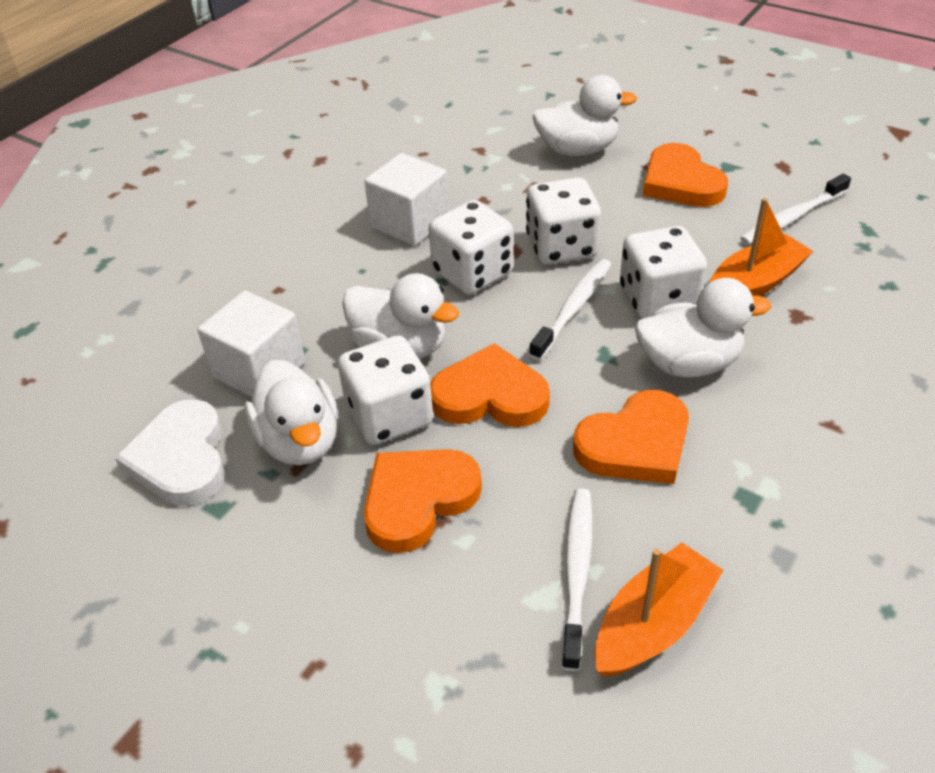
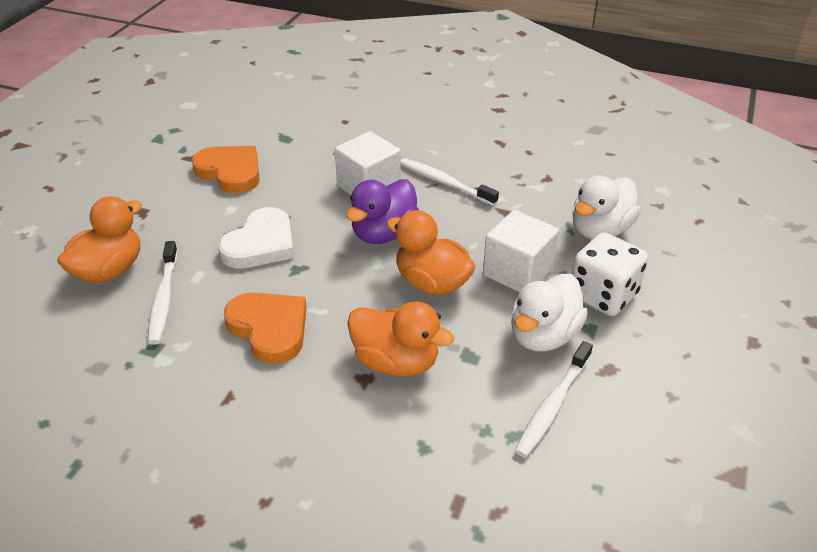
orange boat: 2 -> 0
orange duck: 0 -> 3
orange heart: 4 -> 2
purple duck: 0 -> 1
white dice: 4 -> 1
white duck: 4 -> 2

